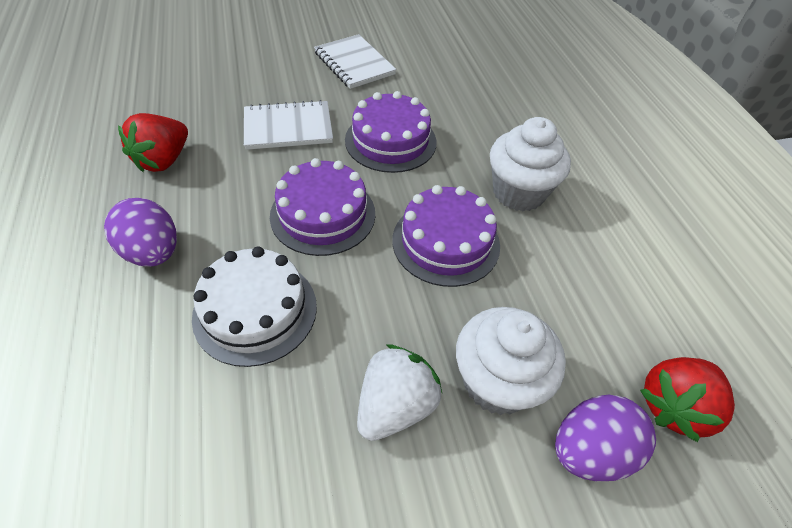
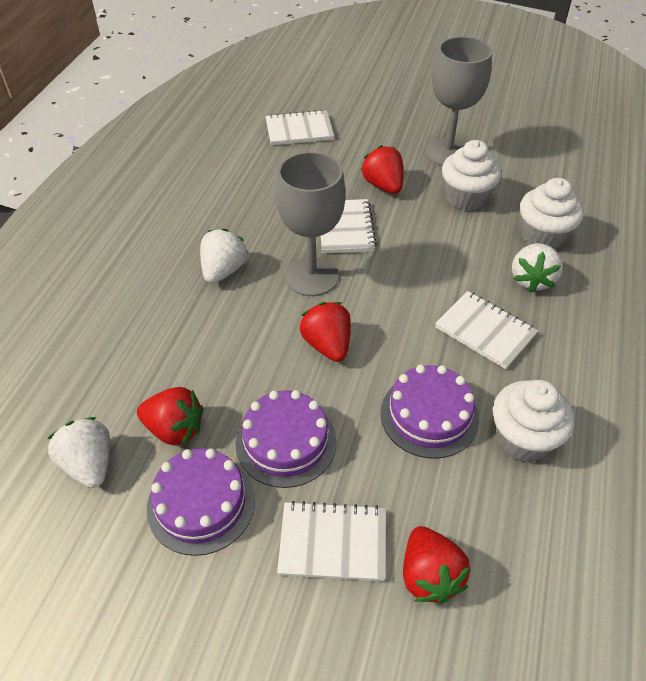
grey goblet: 0 -> 2
purple egg: 2 -> 0
red strawberry: 2 -> 4
white cake: 1 -> 0
white cupcake: 2 -> 3
white notebook: 2 -> 4
white strawberry: 1 -> 3

